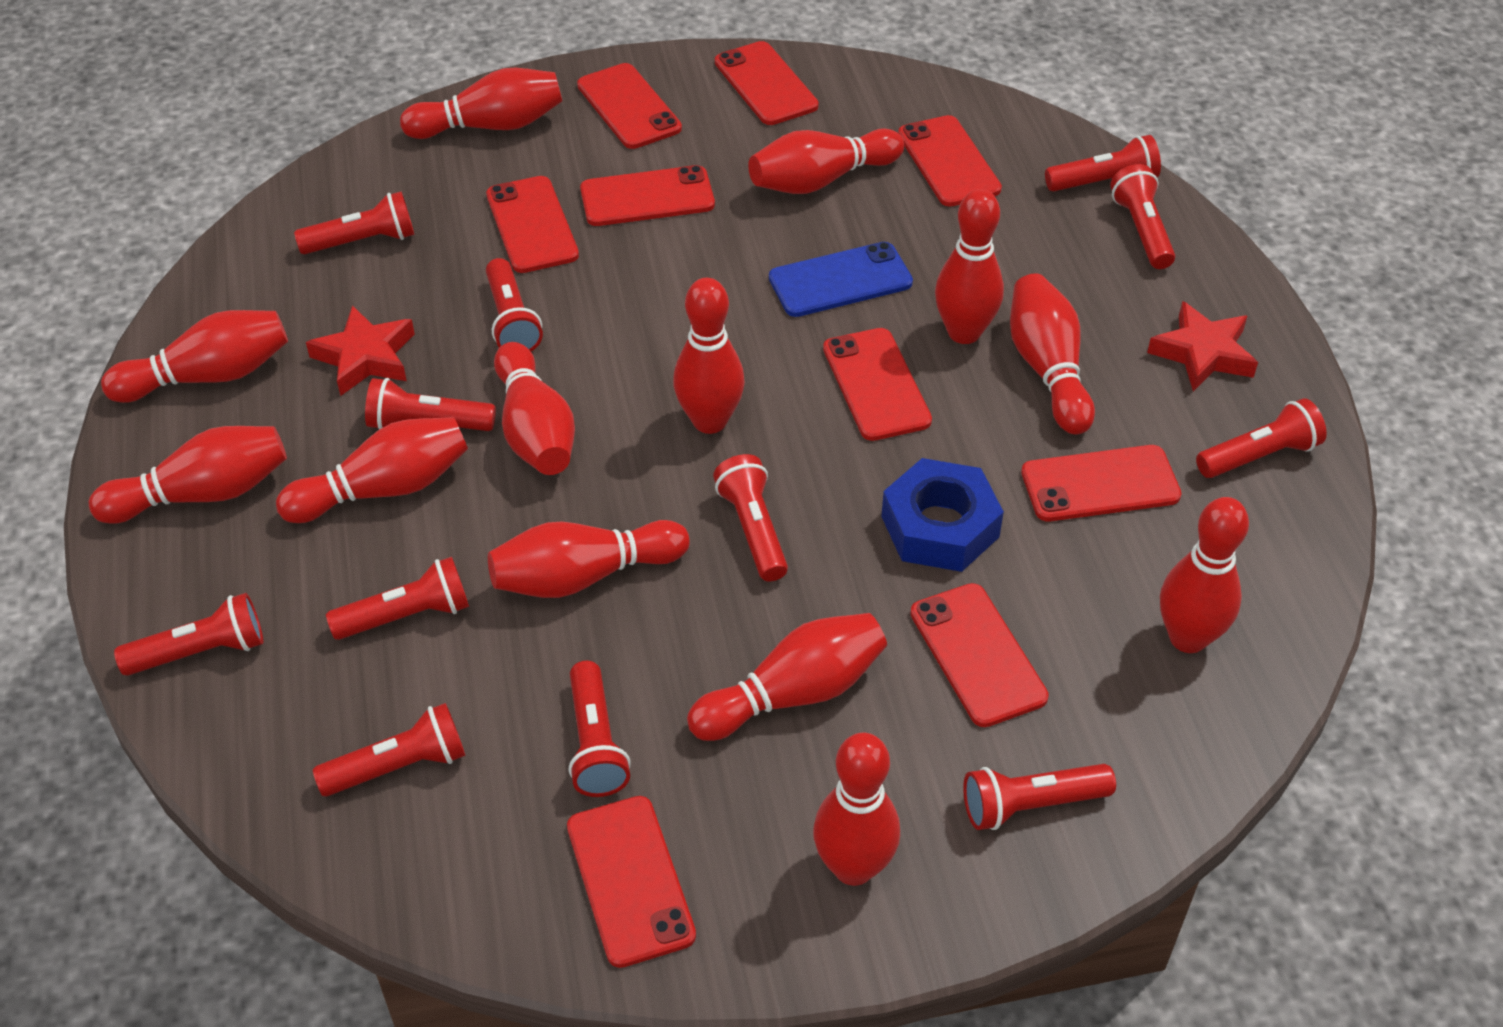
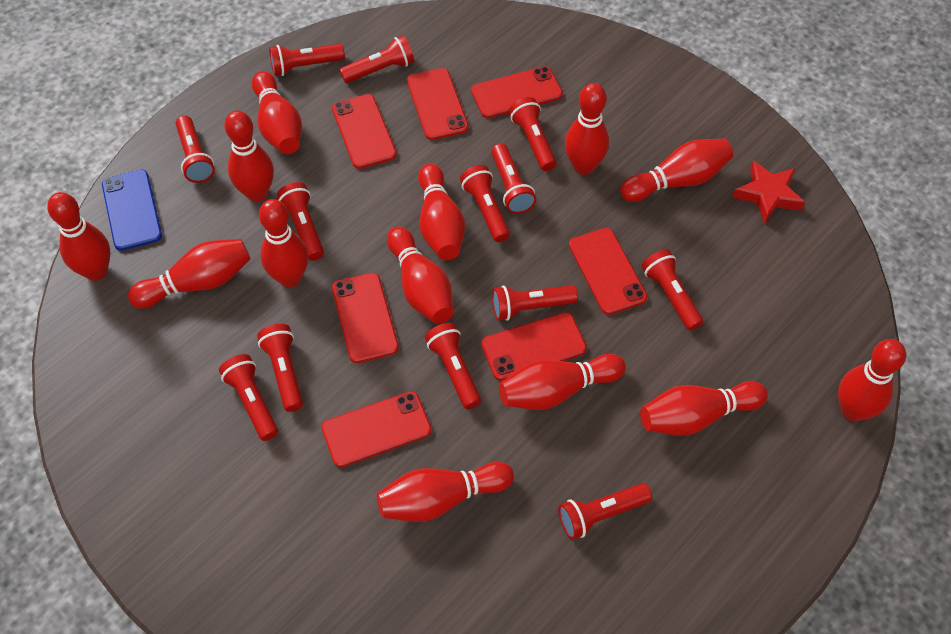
blue nut: 1 -> 0
red flashlight: 12 -> 13
red phone: 9 -> 7
red star: 2 -> 1

